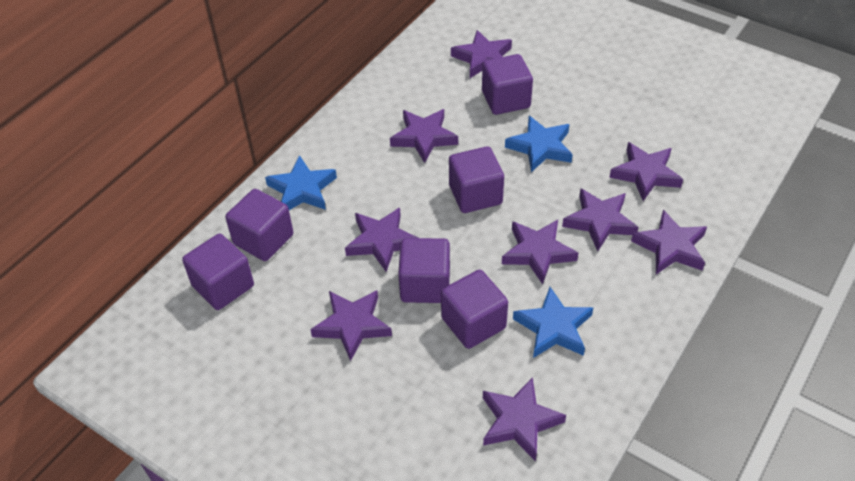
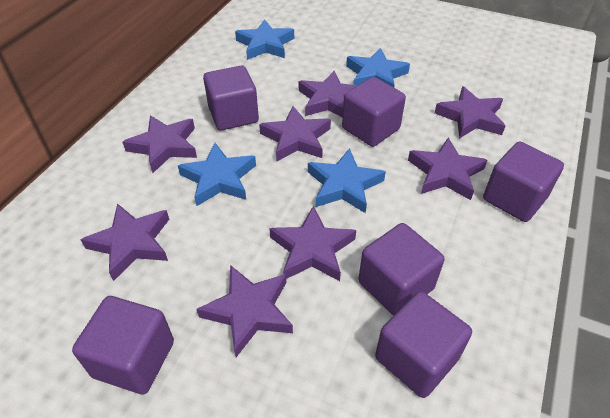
blue star: 3 -> 4
purple star: 9 -> 8

